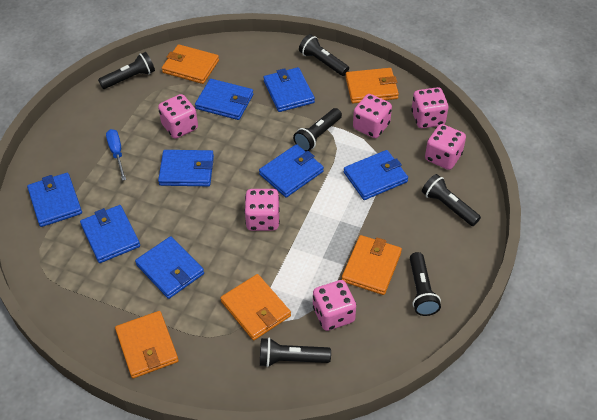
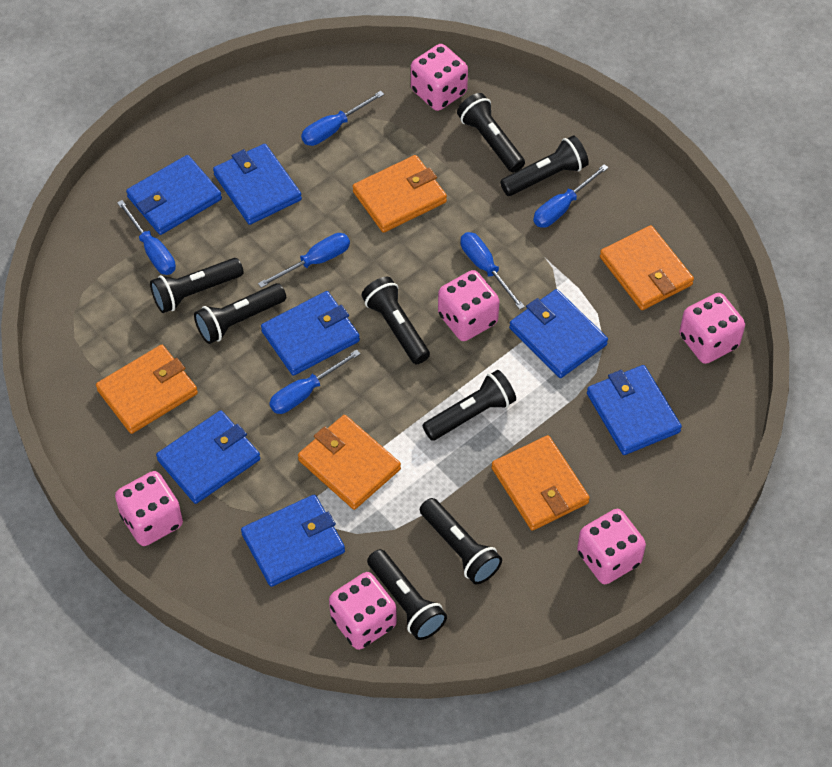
black flashlight: 6 -> 8
blue screwdriver: 1 -> 6
blue wallet: 8 -> 7

